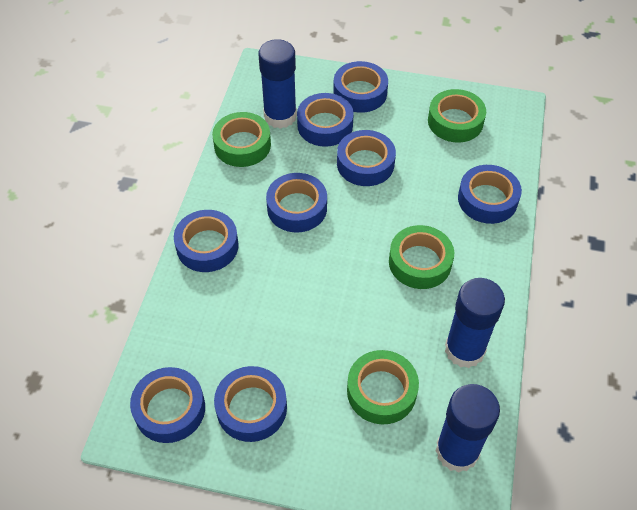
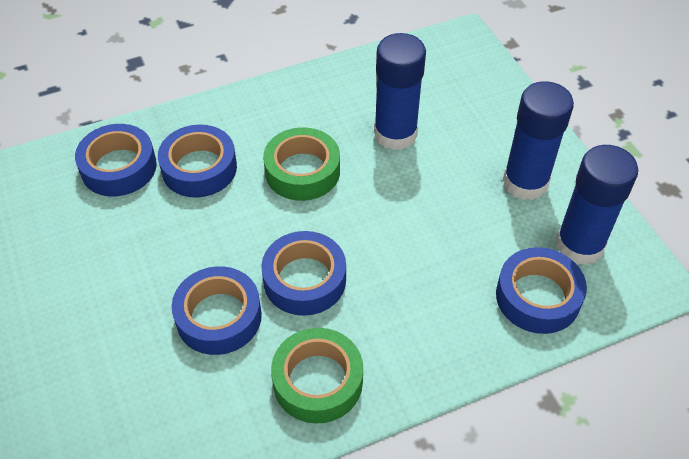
blue tape: 8 -> 5
green tape: 4 -> 2

